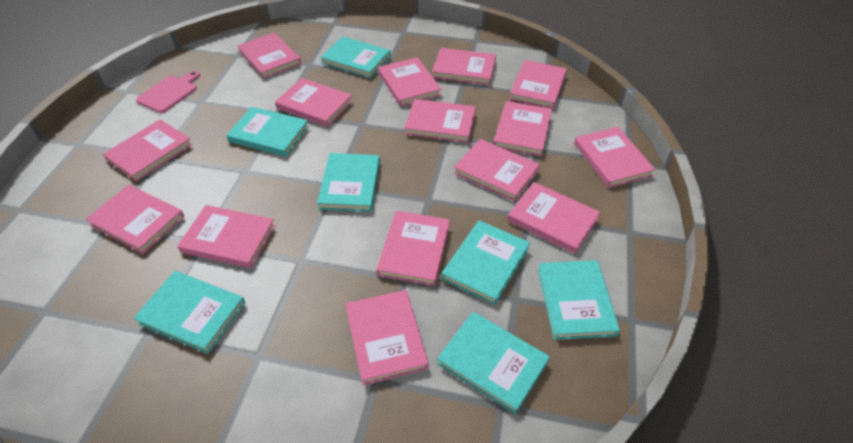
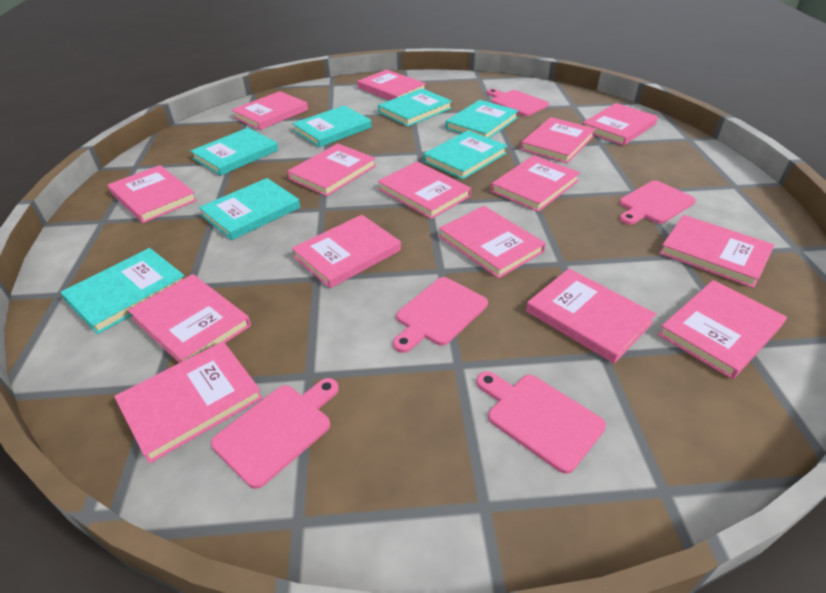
pink cutting board: 1 -> 5

